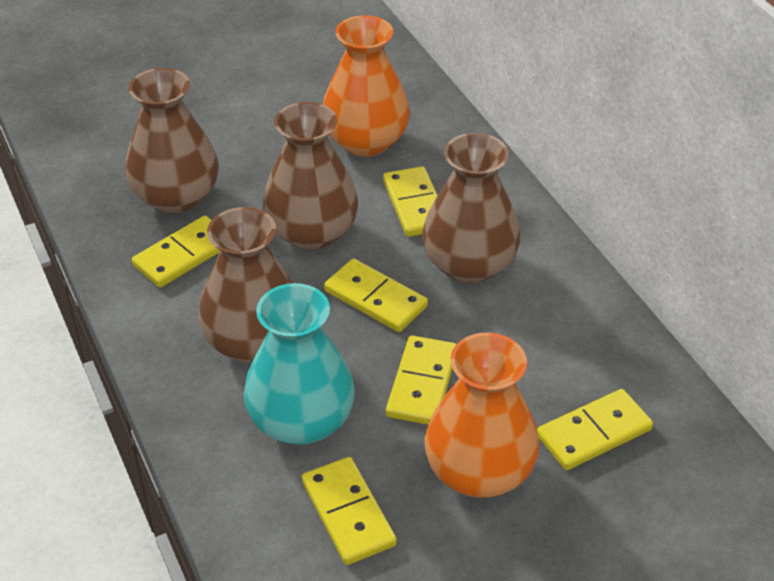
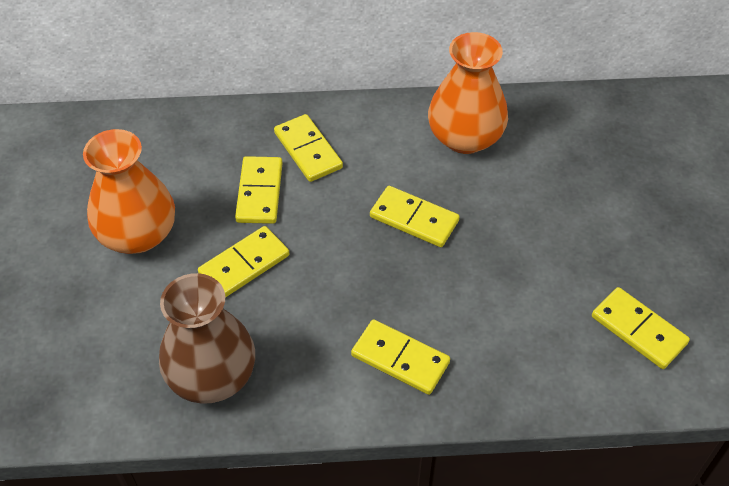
brown vase: 4 -> 1
turquoise vase: 1 -> 0

